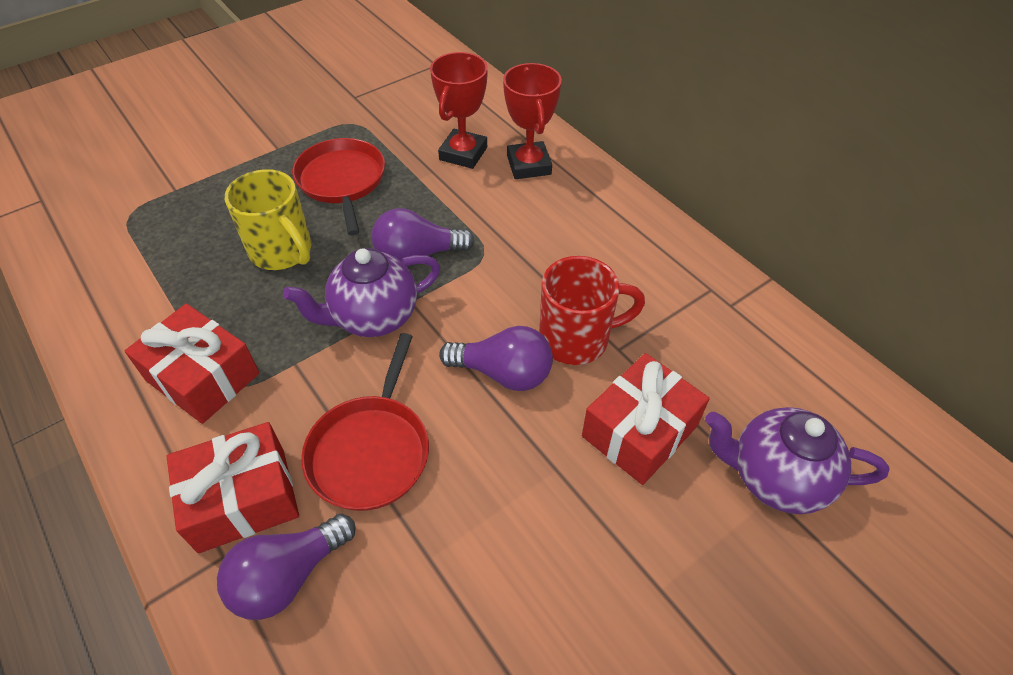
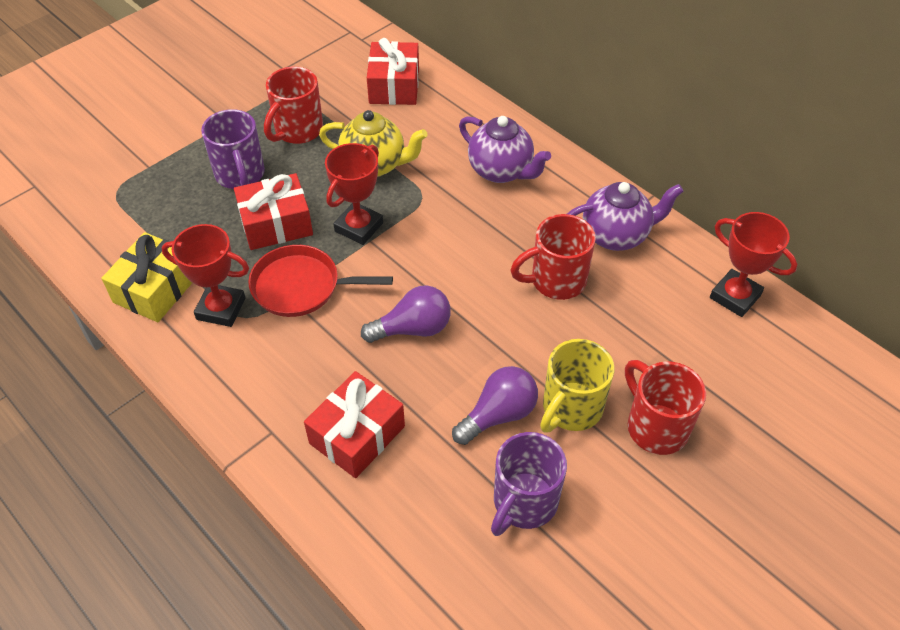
purple light bulb: 3 -> 2
purple mug: 0 -> 2
red mug: 1 -> 3
red pan: 2 -> 1
red trophy: 2 -> 3
yellow gift: 0 -> 1
yellow teapot: 0 -> 1

